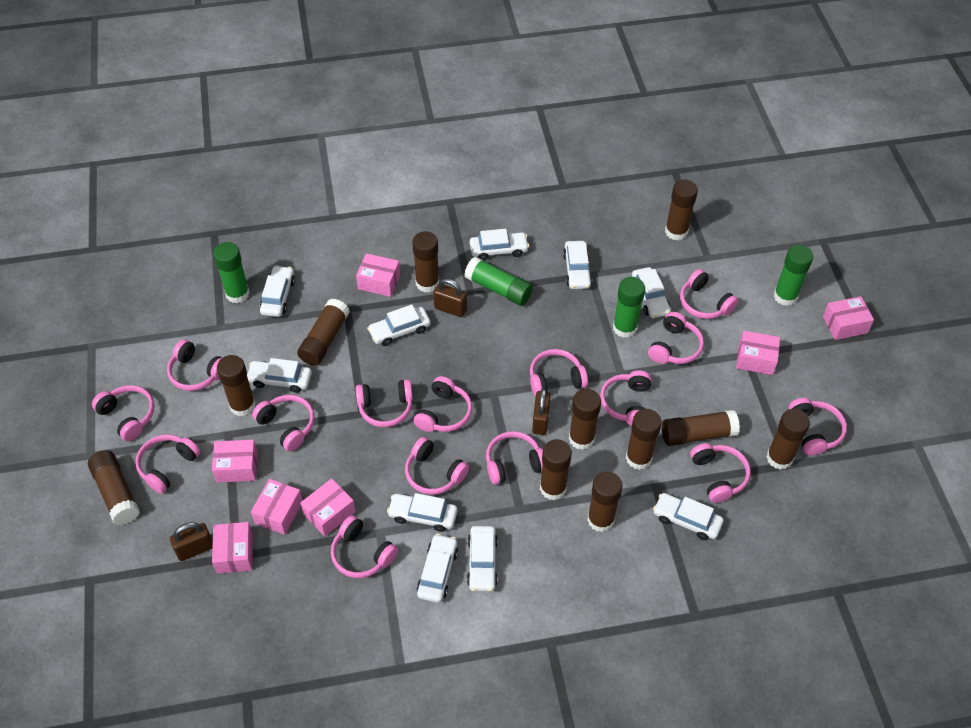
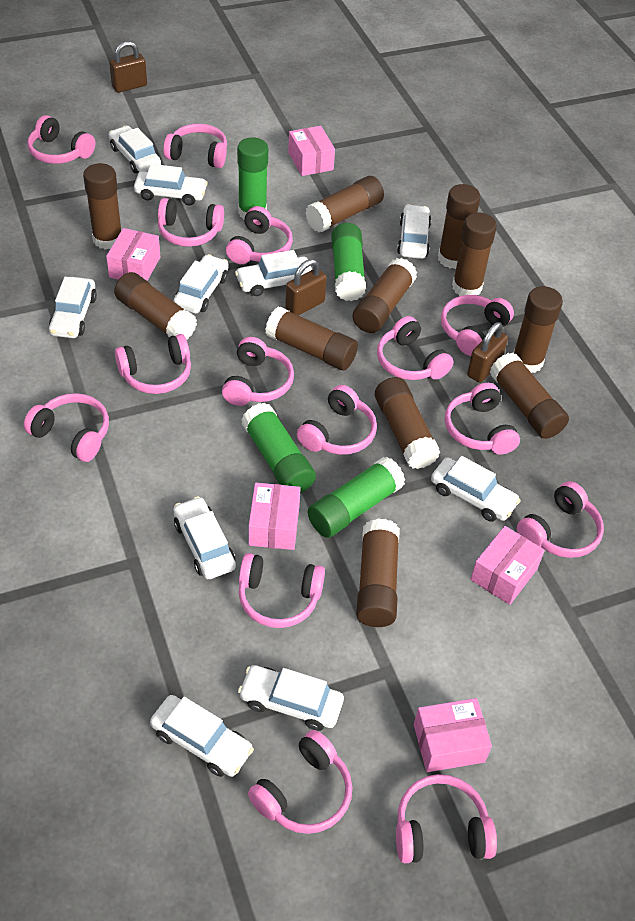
pink box: 7 -> 5

